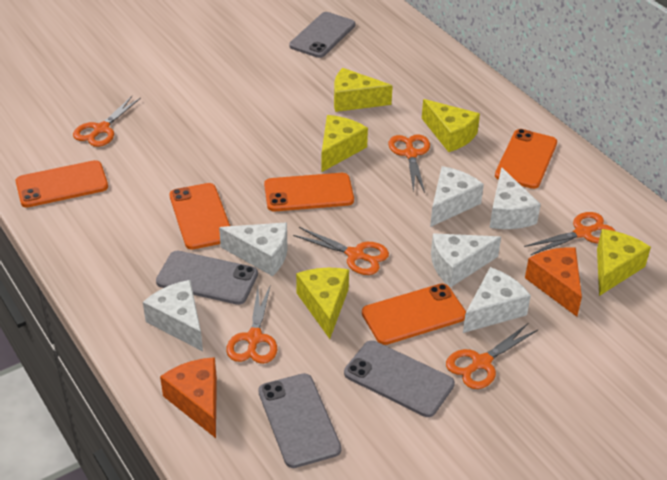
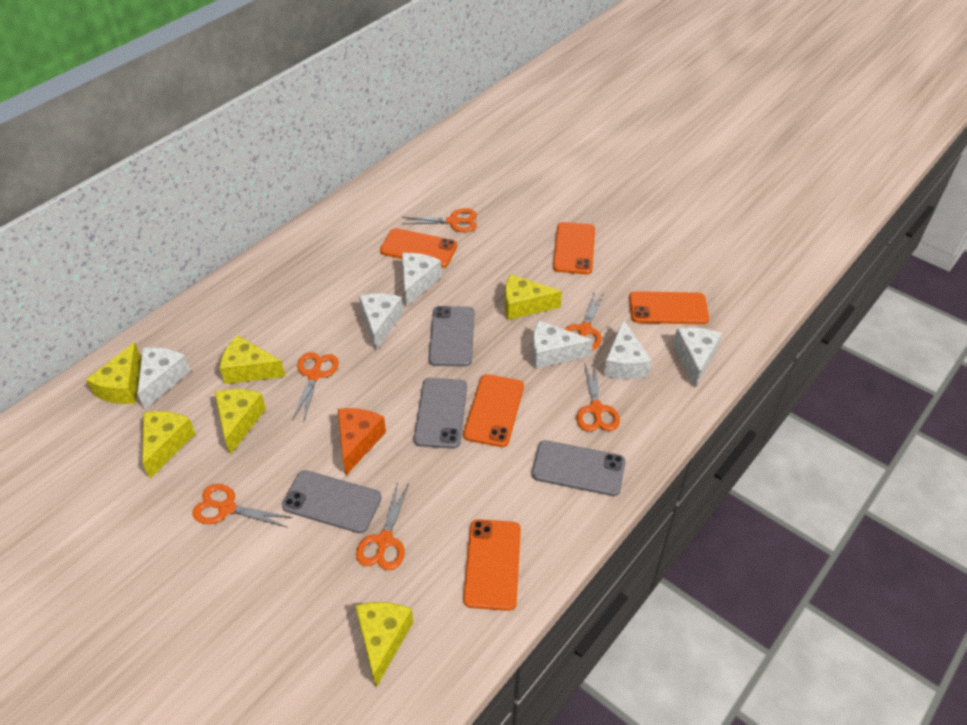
orange cheese: 2 -> 1
yellow cheese: 5 -> 6

